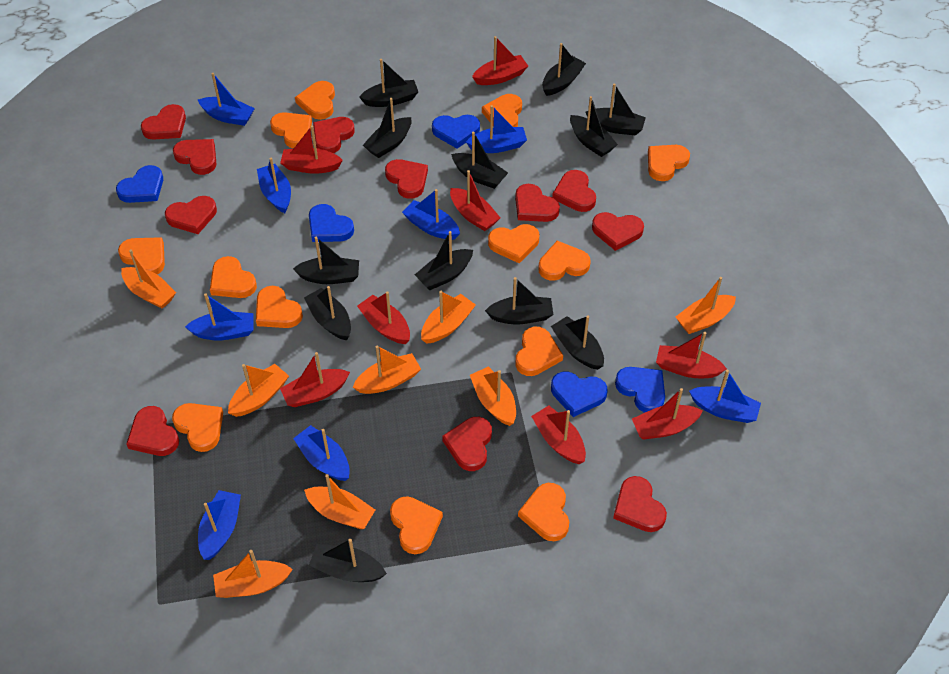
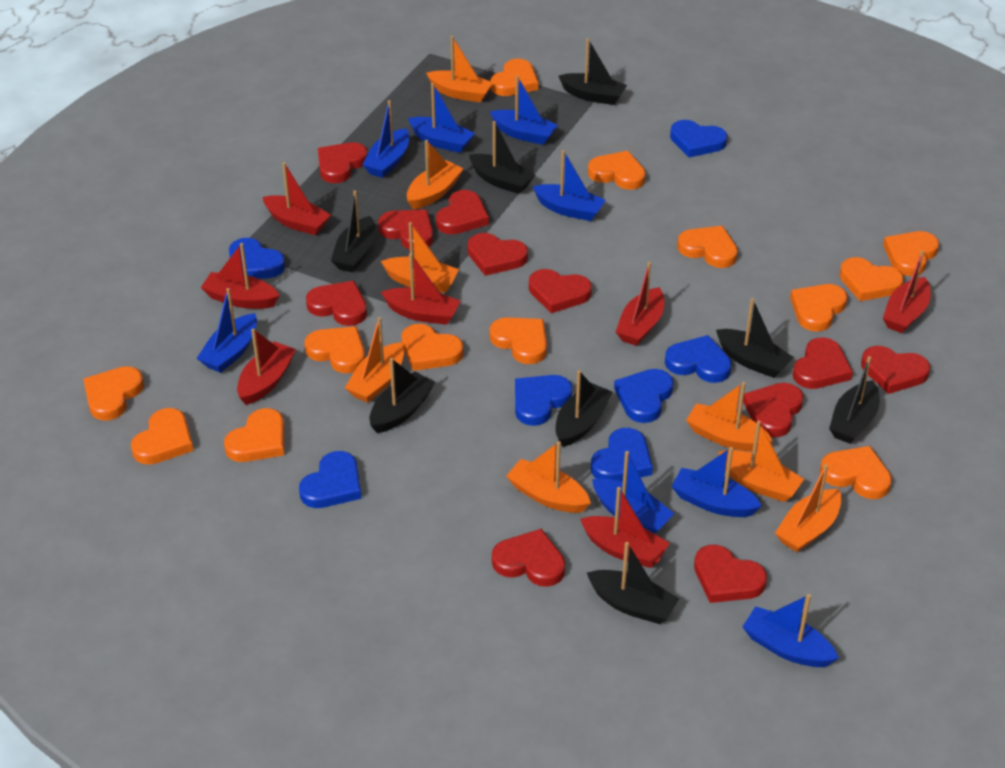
black boat: 12 -> 8
blue heart: 5 -> 7
red boat: 8 -> 7

